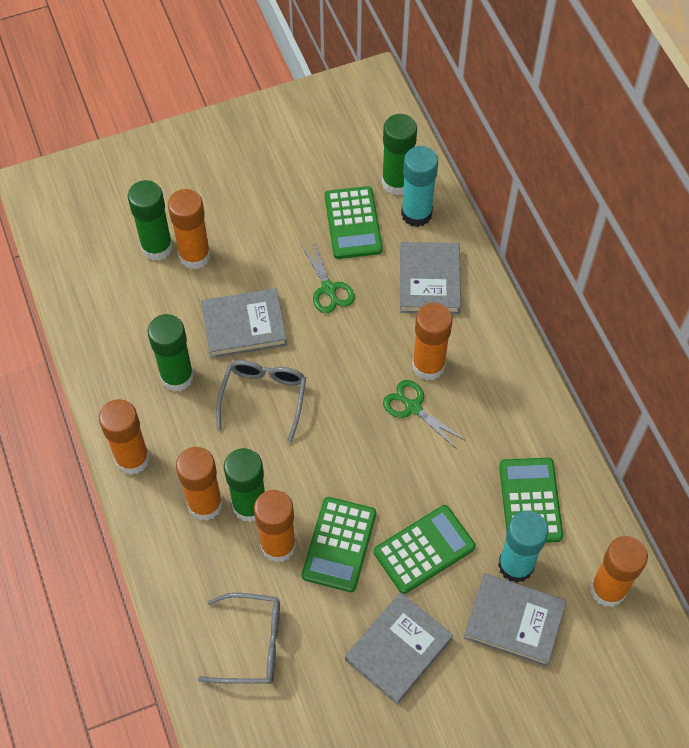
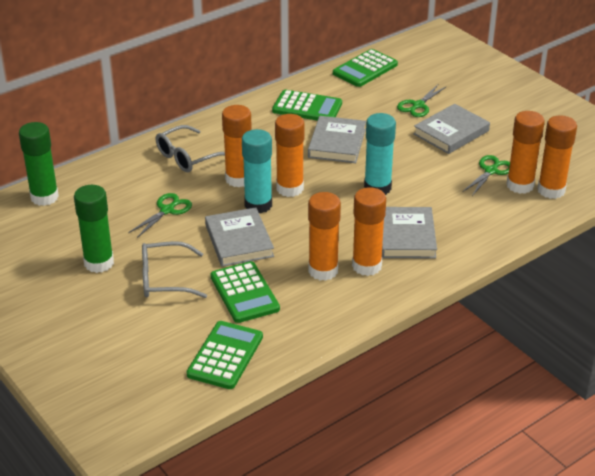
green glue stick: 4 -> 2
green scissors: 2 -> 3

